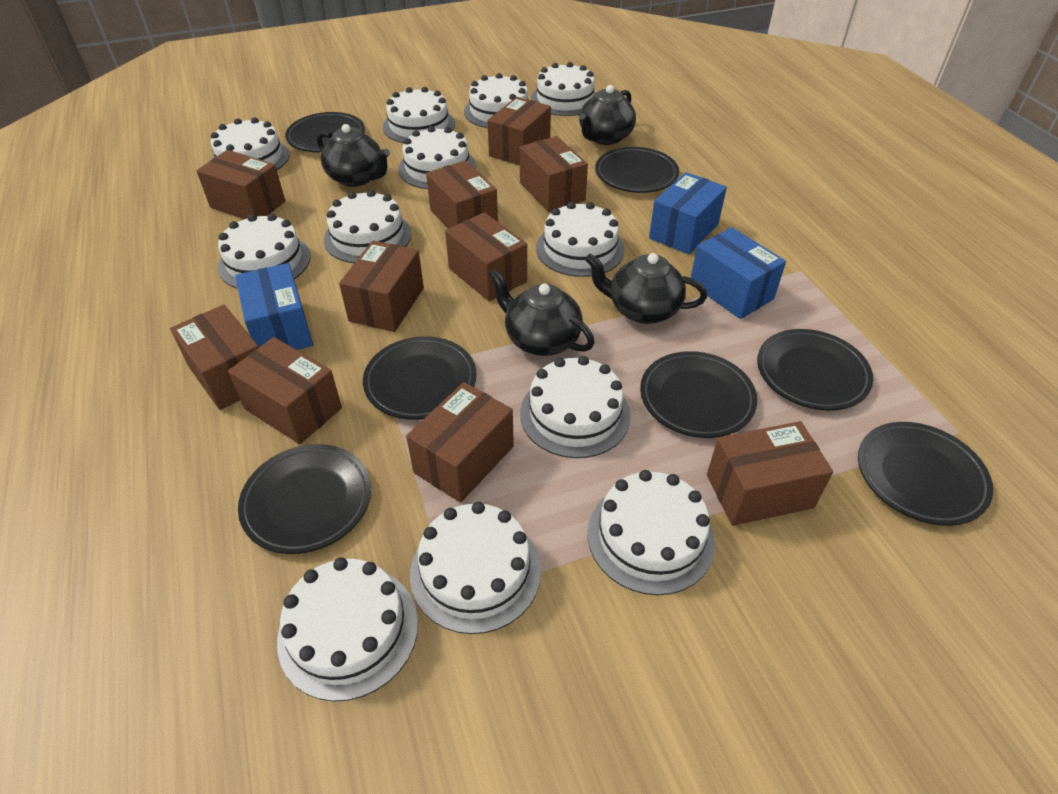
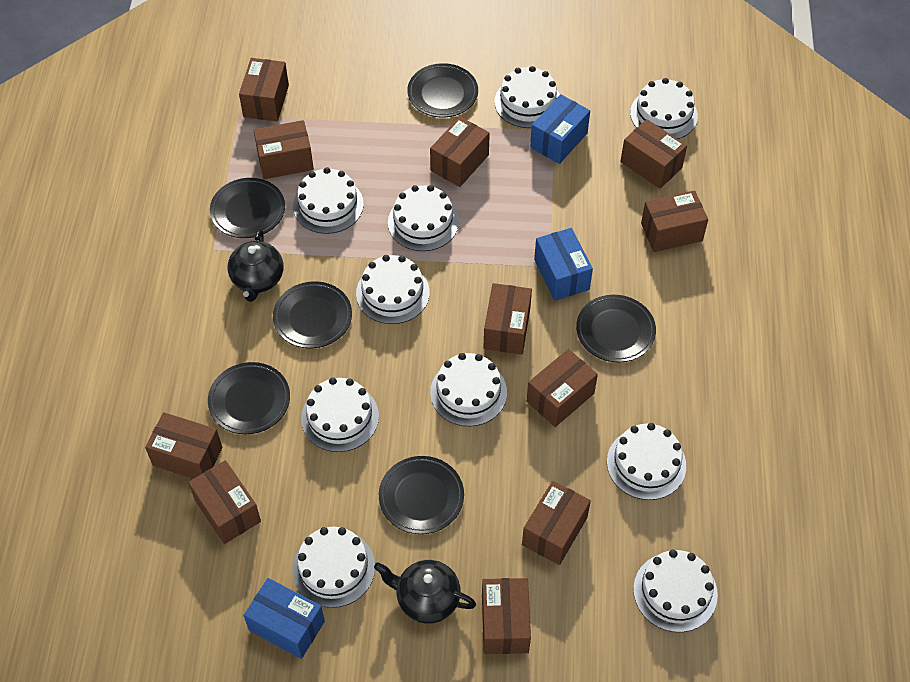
black plate: 7 -> 6
black teapot: 4 -> 2
brown box: 10 -> 11
white cake: 12 -> 10

